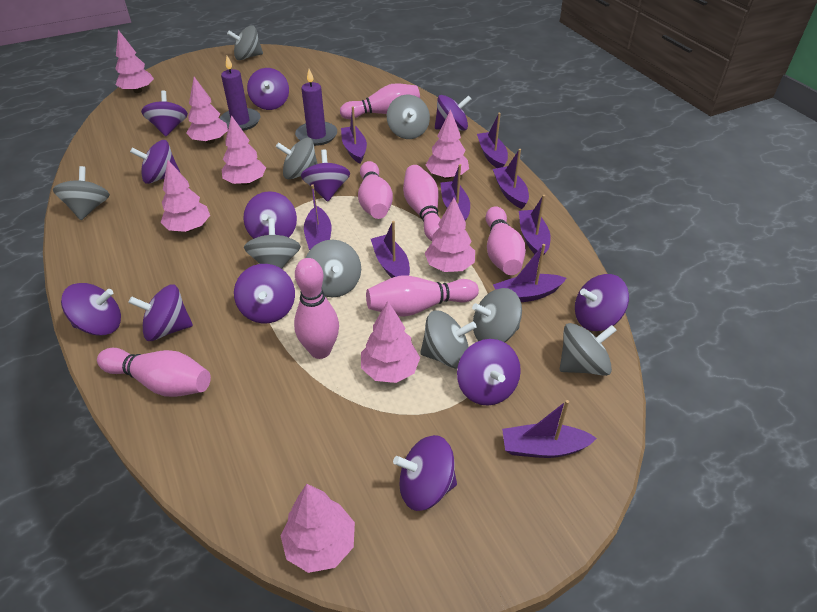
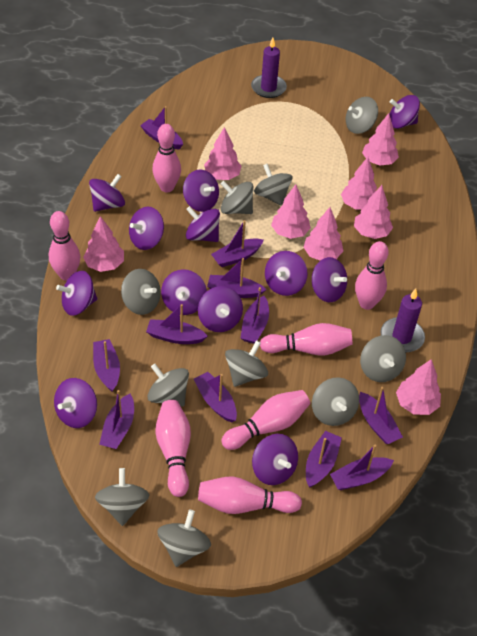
grey spinning top: 9 -> 10
purple boat: 9 -> 11

